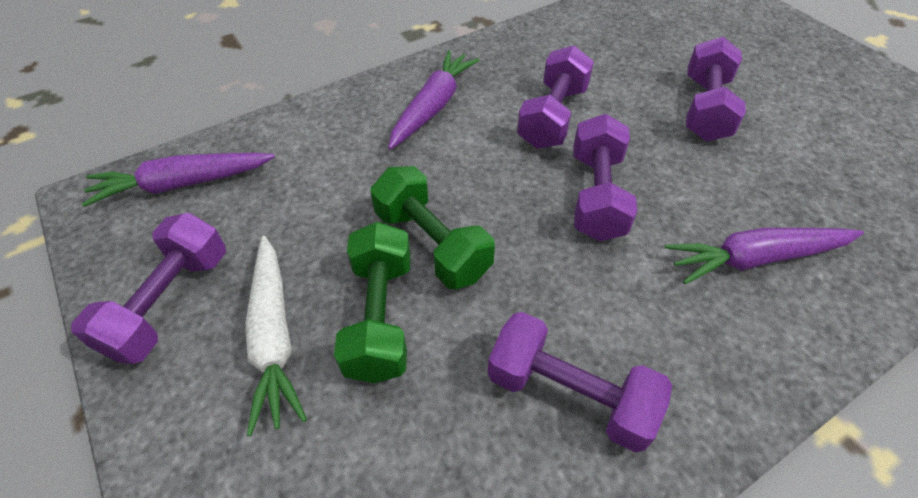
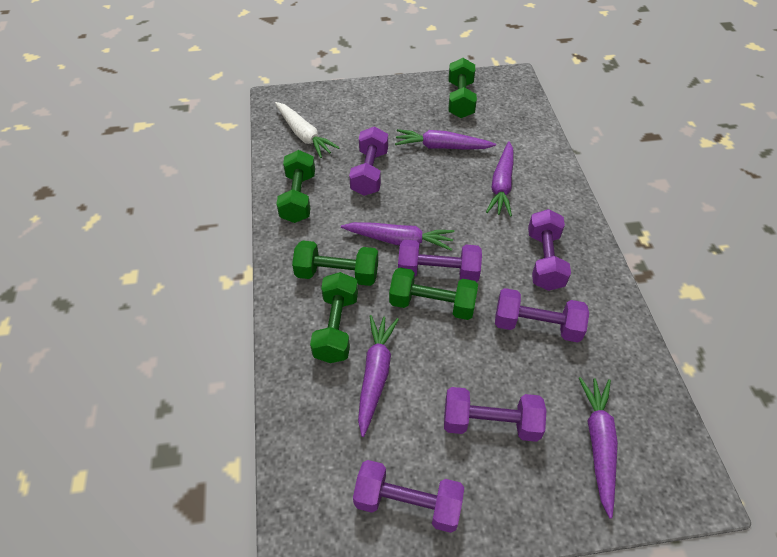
green dumbbell: 2 -> 5
purple carrot: 3 -> 5
purple dumbbell: 5 -> 6

